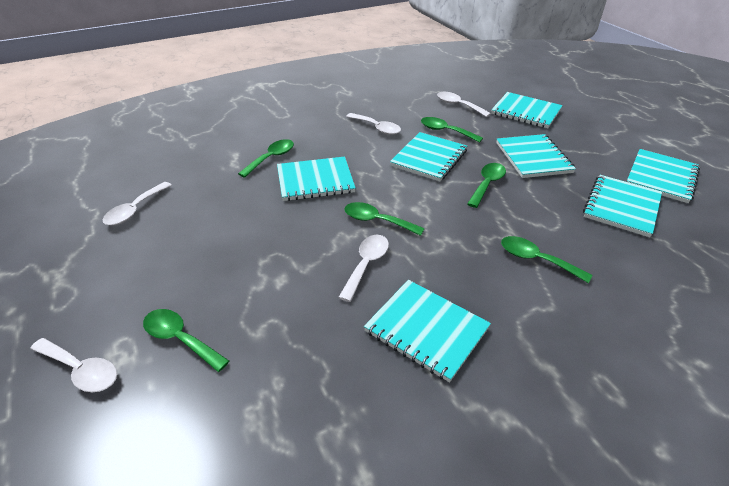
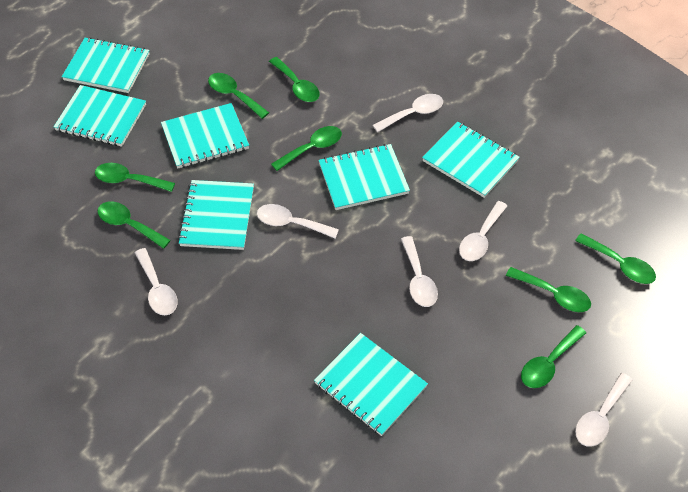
green spoon: 6 -> 8
white spoon: 5 -> 6

